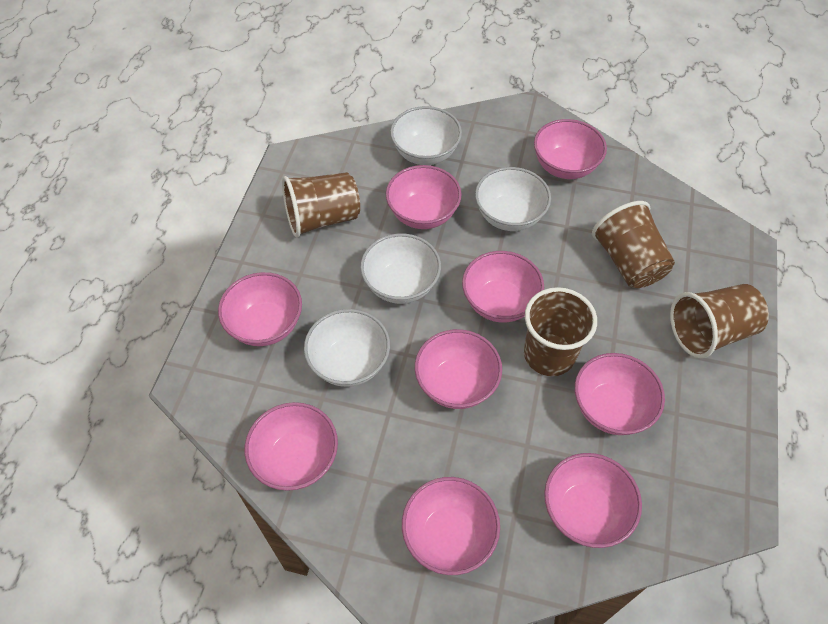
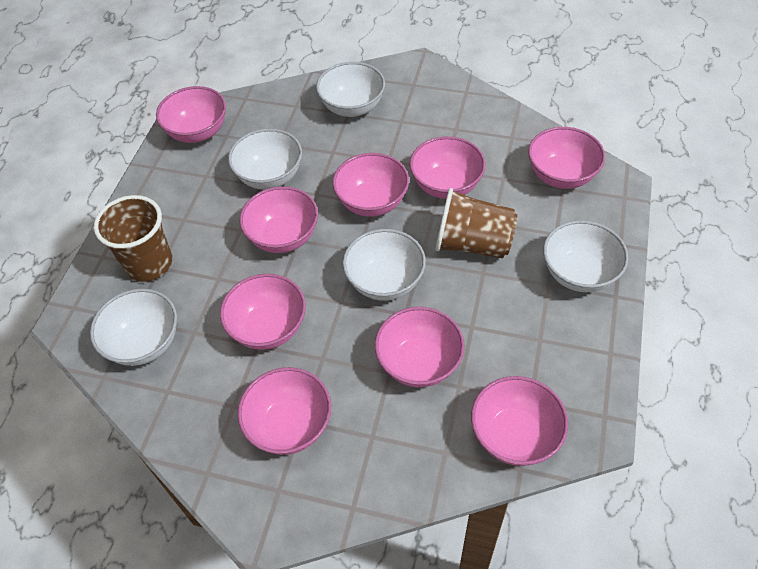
brown cup: 4 -> 2
white bowl: 4 -> 5

